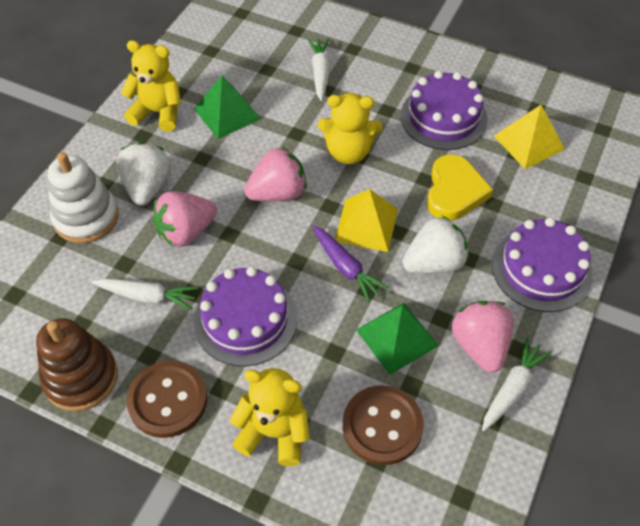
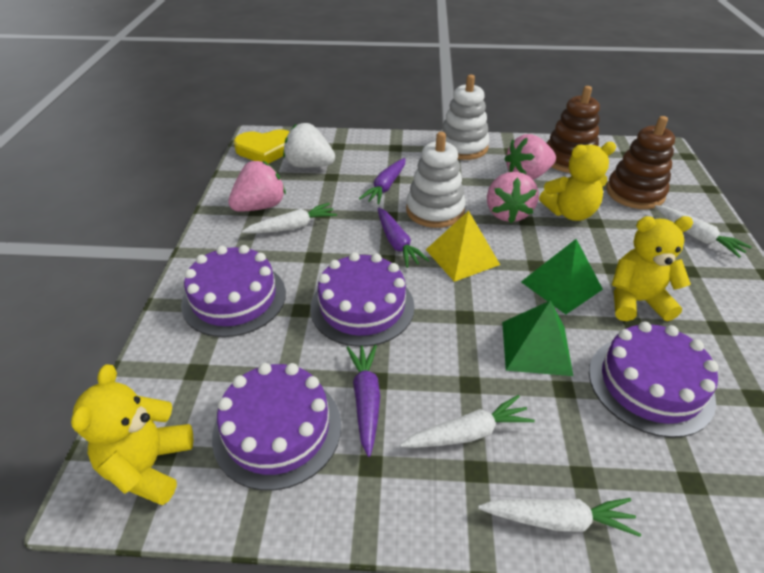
brown button: 2 -> 0
brown stacking toy: 1 -> 2
purple cake: 3 -> 4
purple carrot: 1 -> 3
white carrot: 3 -> 4
white stacking toy: 1 -> 2
white strawberry: 2 -> 1
yellow pyramid: 2 -> 1

